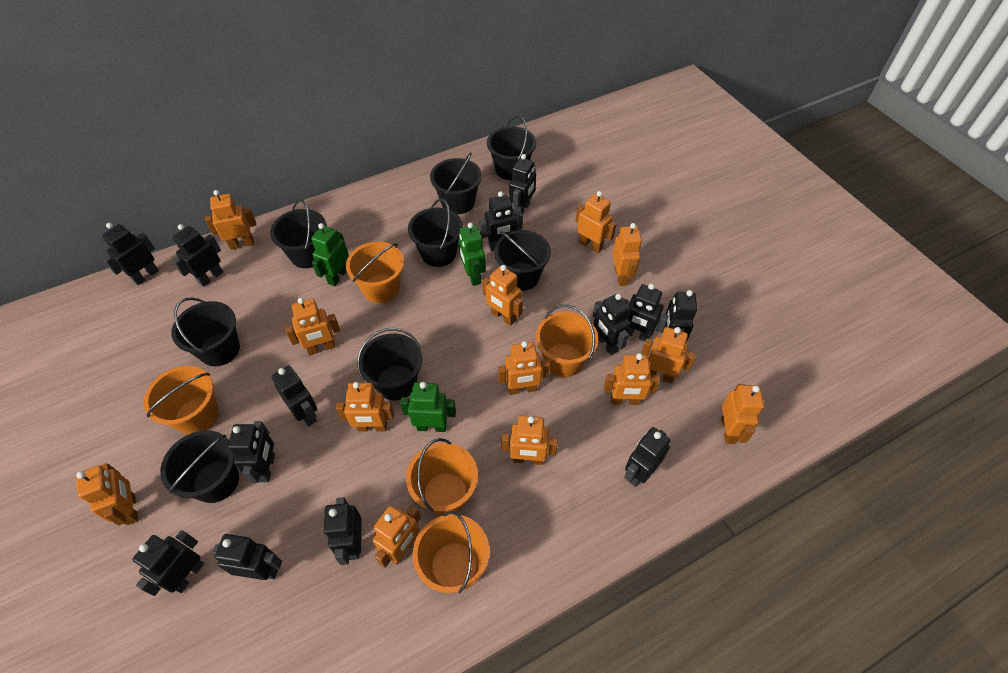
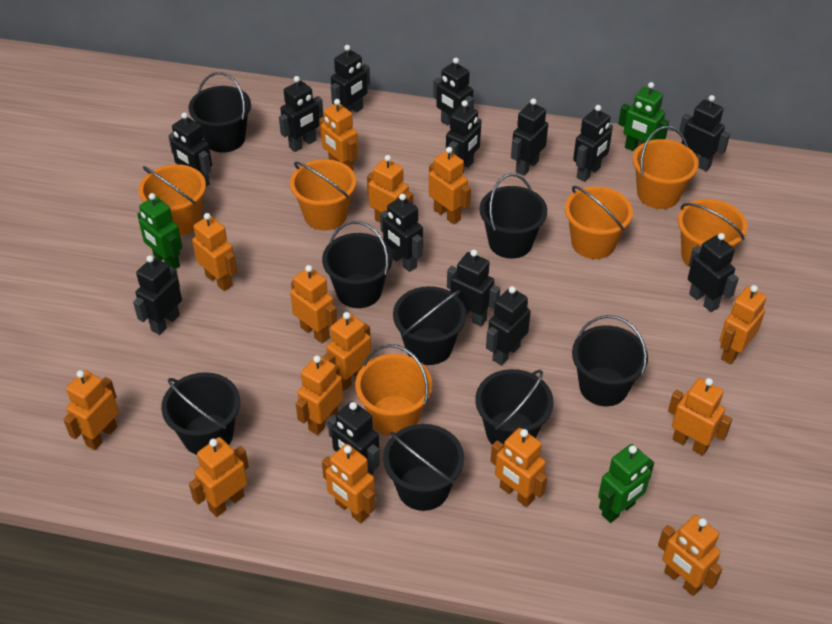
black robot: 13 -> 14
orange bucket: 5 -> 6
orange robot: 13 -> 14

